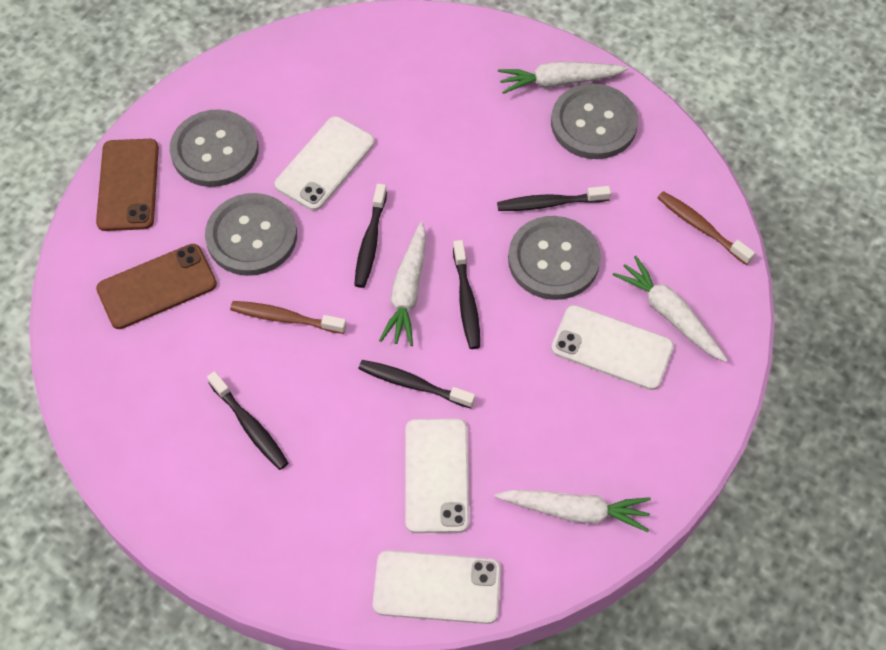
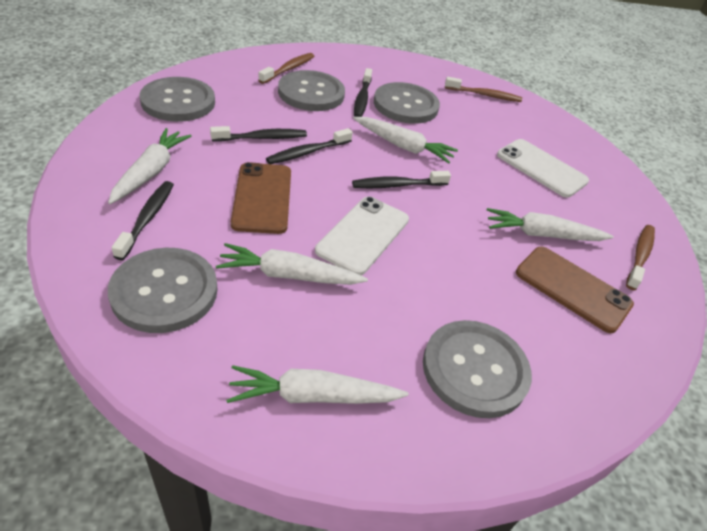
brown toothbrush: 2 -> 3
grey button: 4 -> 5
white carrot: 4 -> 5
white phone: 4 -> 2

